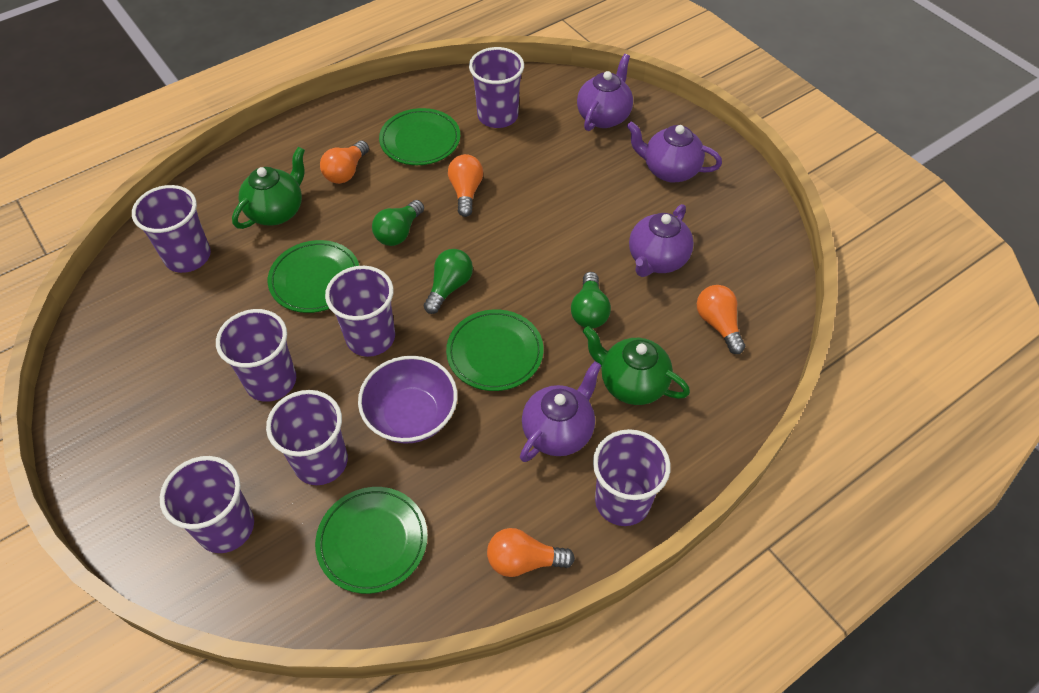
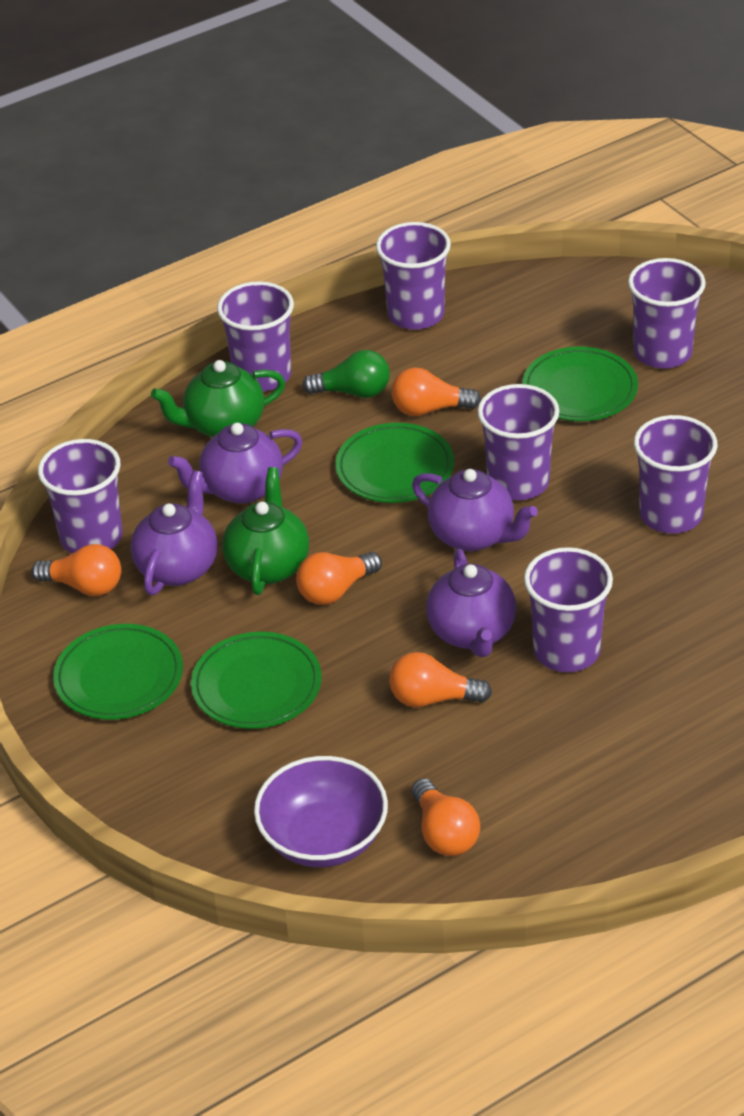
green light bulb: 3 -> 1
orange light bulb: 4 -> 5

